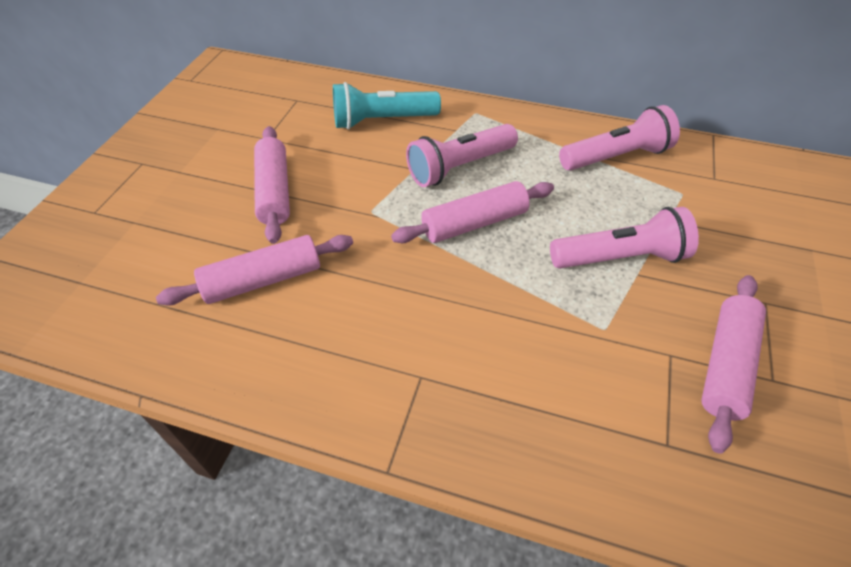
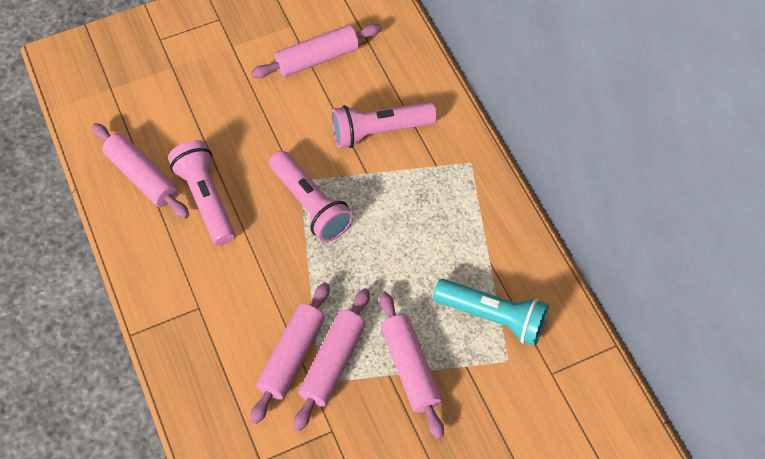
pink rolling pin: 4 -> 5

